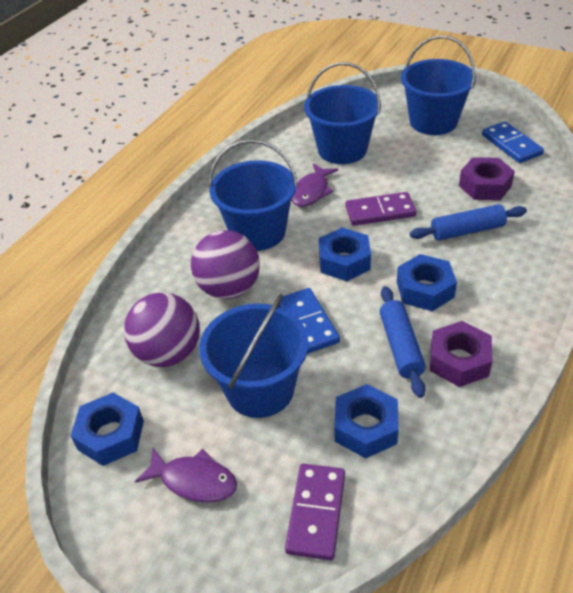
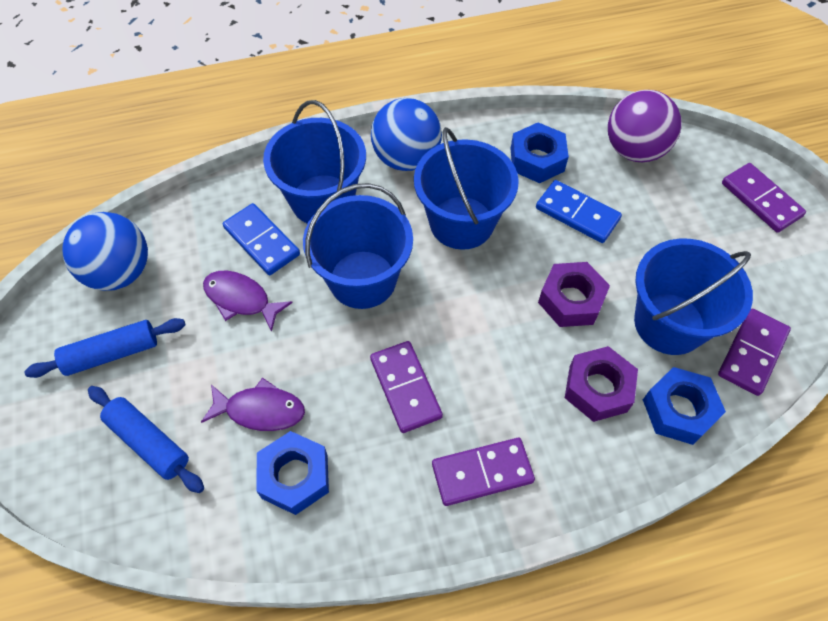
blue ball: 0 -> 2
blue nut: 4 -> 3
purple ball: 2 -> 1
purple domino: 2 -> 4

